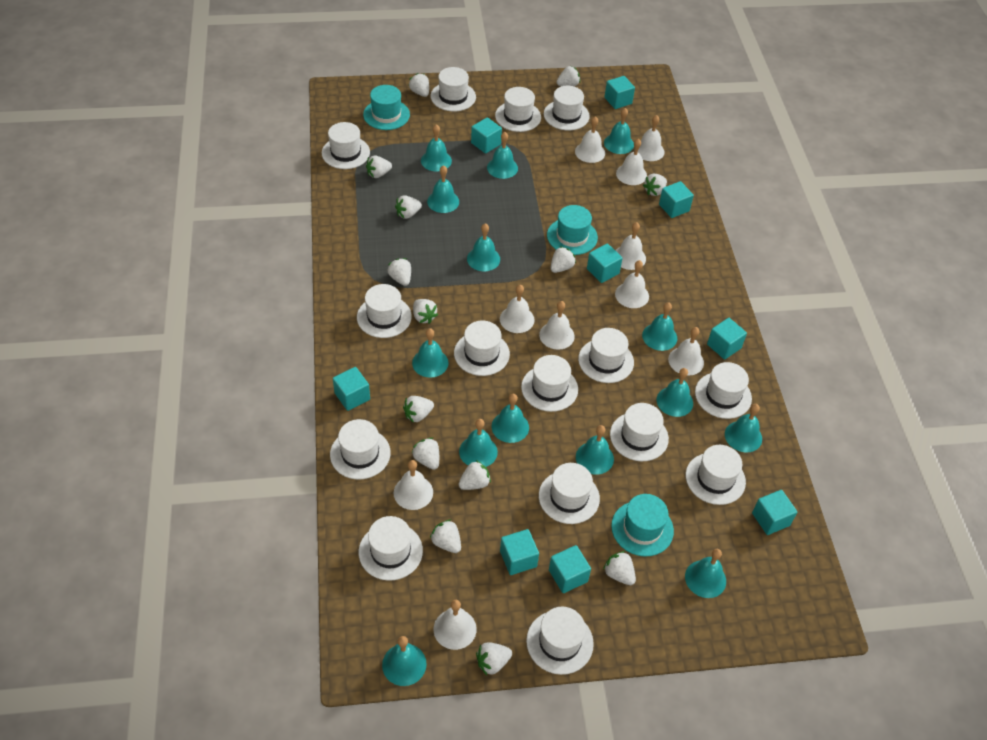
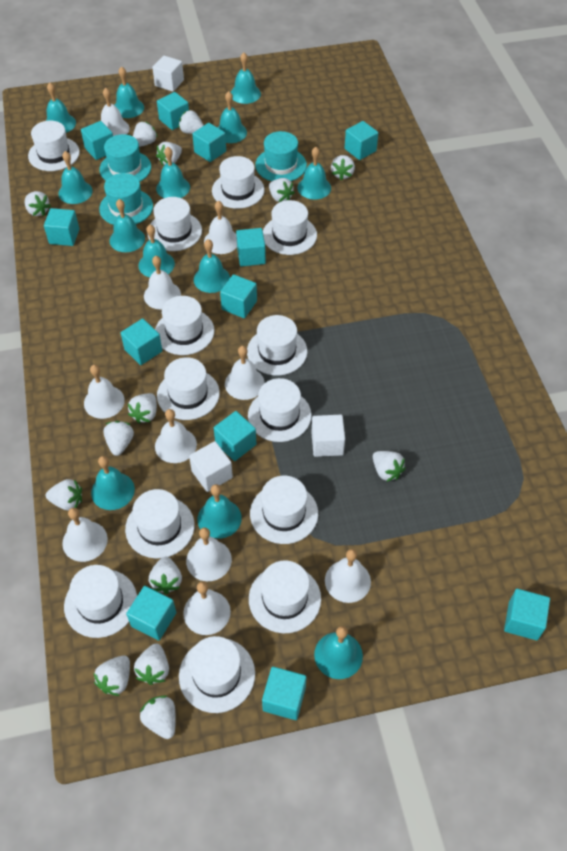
turquoise bell: 14 -> 13
turquoise cube: 9 -> 12
white cube: 0 -> 3
white hat: 15 -> 13

